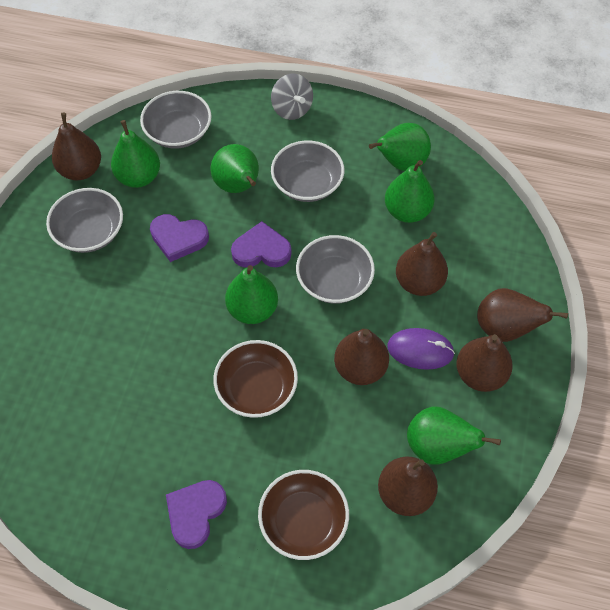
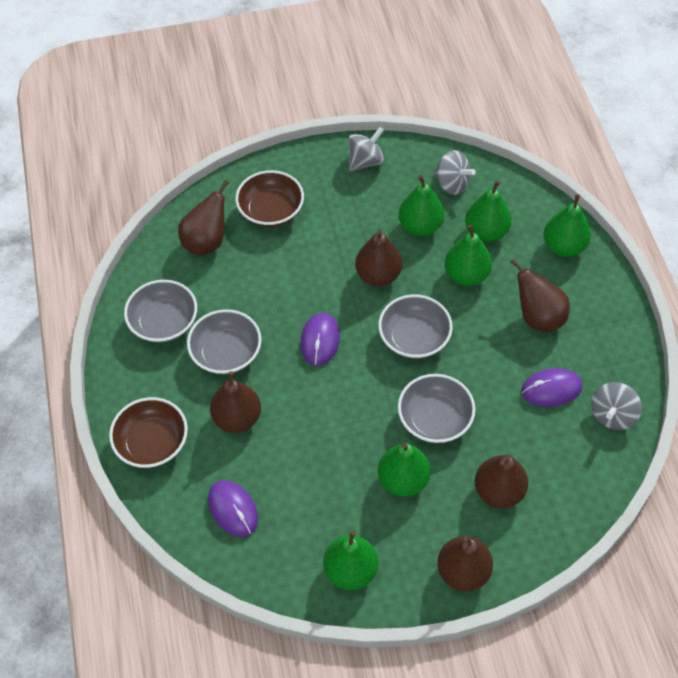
grey spinning top: 1 -> 3
purple heart: 3 -> 0
purple mouse: 1 -> 3

